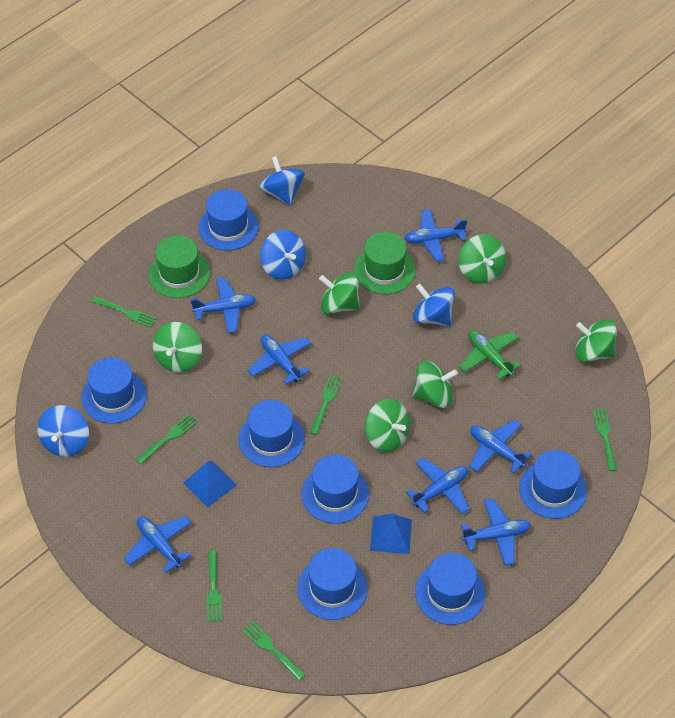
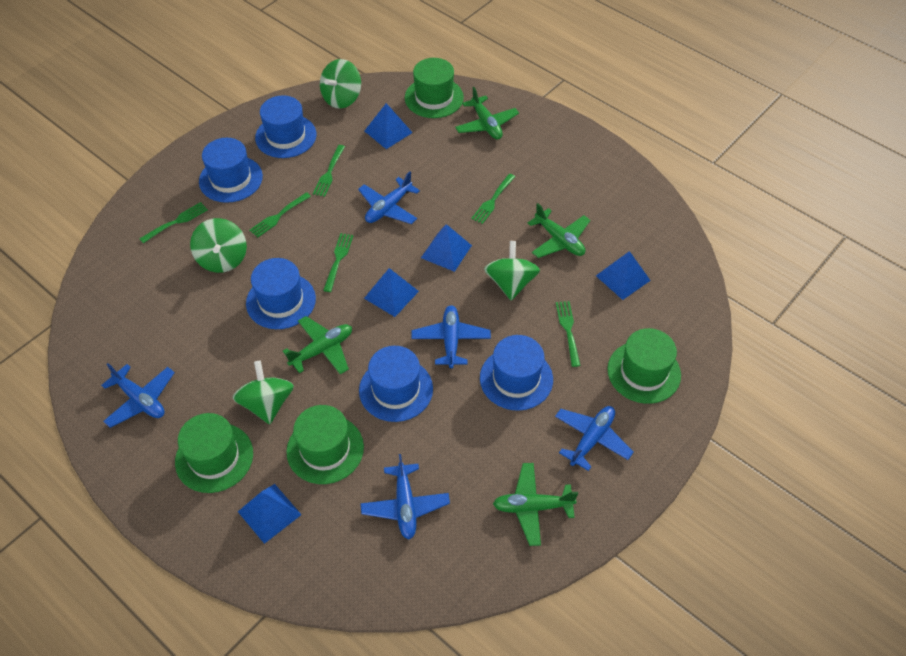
blue hat: 7 -> 5
blue plane: 7 -> 5
blue pyramid: 2 -> 5
blue spinning top: 4 -> 0
green hat: 2 -> 4
green plane: 1 -> 4
green spinning top: 6 -> 4

